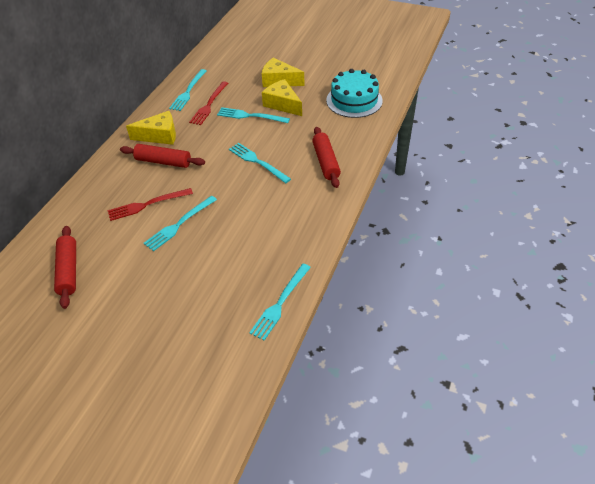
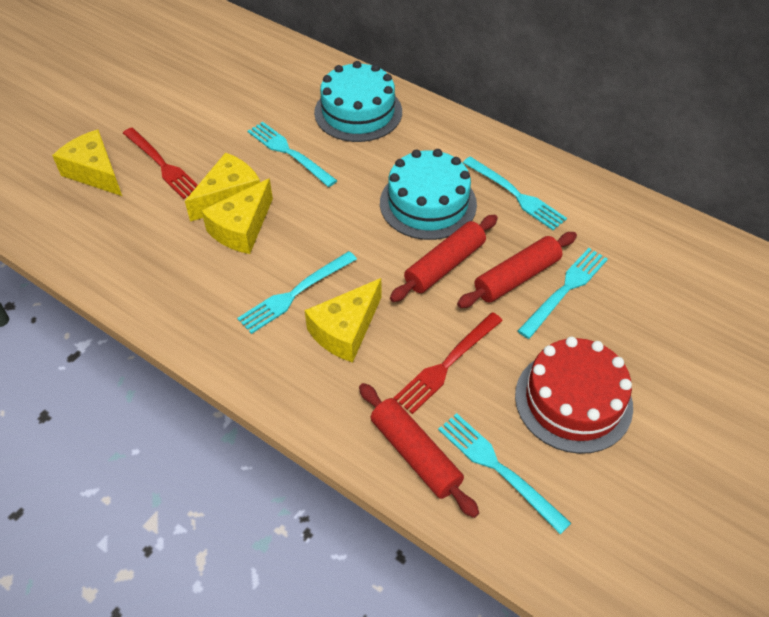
red cake: 0 -> 1
turquoise cake: 1 -> 2
yellow cheese: 3 -> 4

